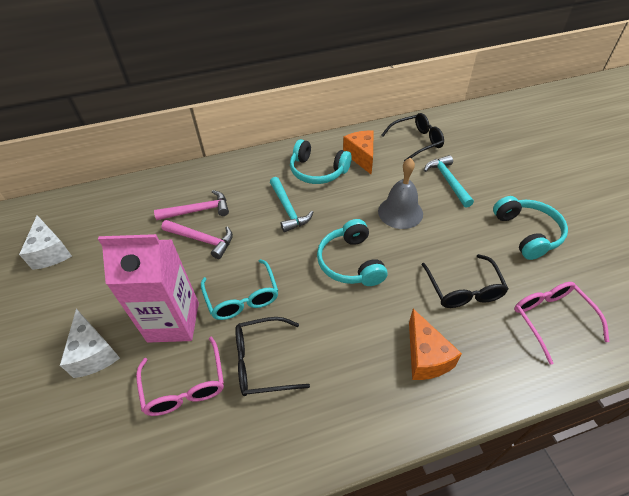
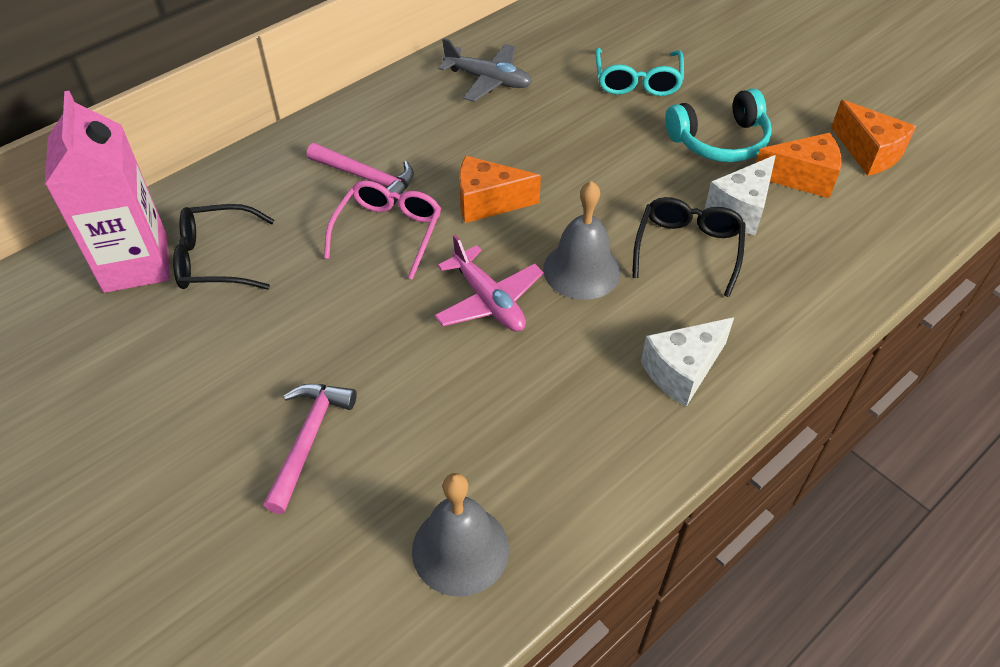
black glasses: 3 -> 2
grey bell: 1 -> 2
grey plane: 0 -> 1
orange cheese: 2 -> 3
pink glasses: 2 -> 1
pink plane: 0 -> 1
turquoise hammer: 2 -> 0
turquoise headphones: 3 -> 1

